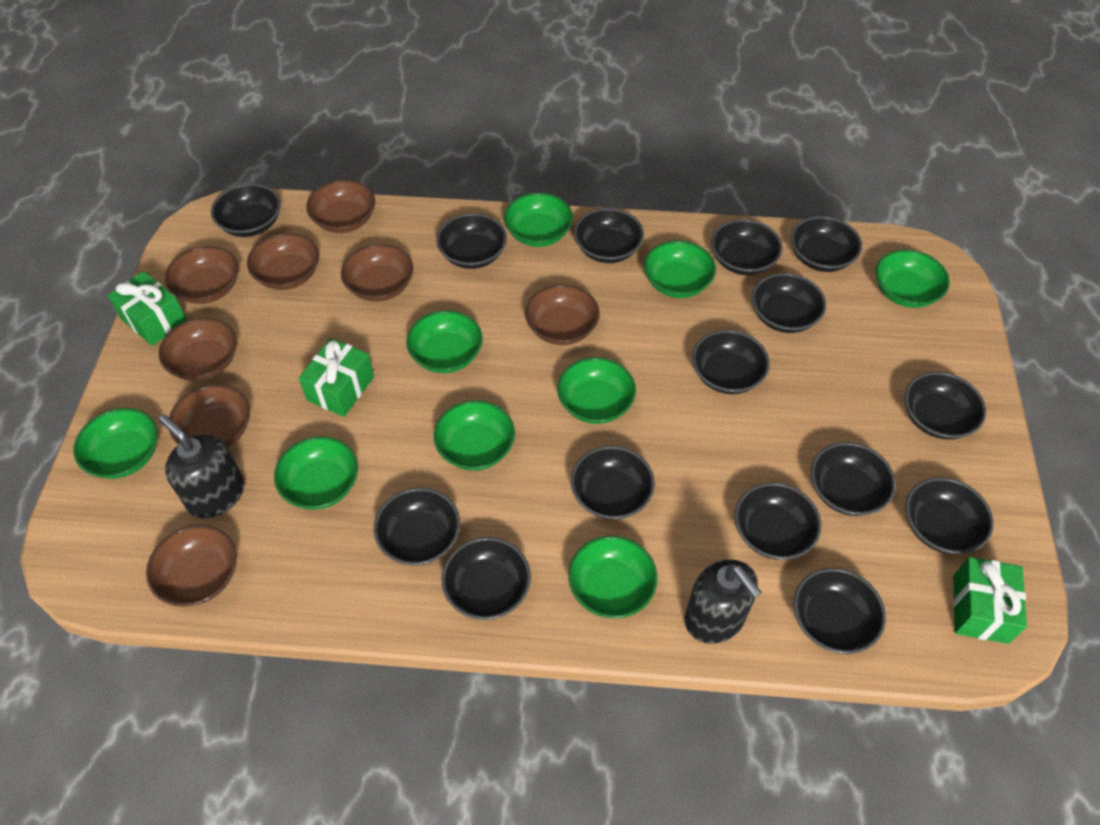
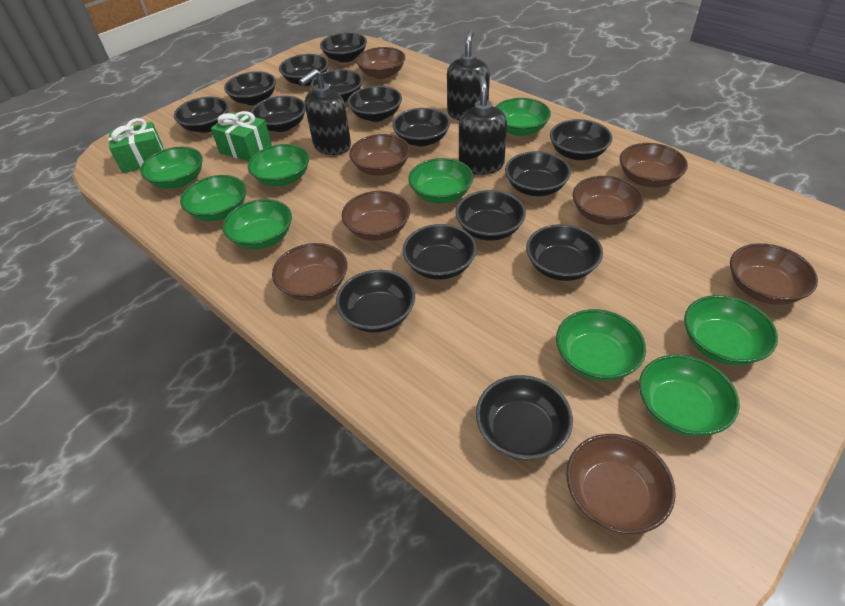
black soap dispenser: 2 -> 3
green gift: 3 -> 2

